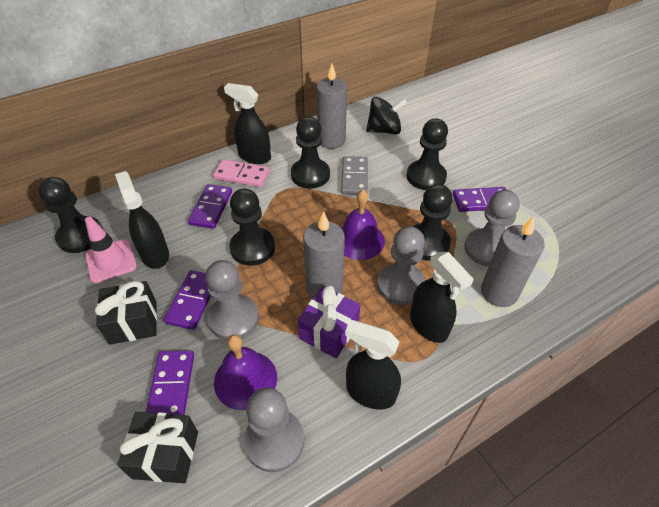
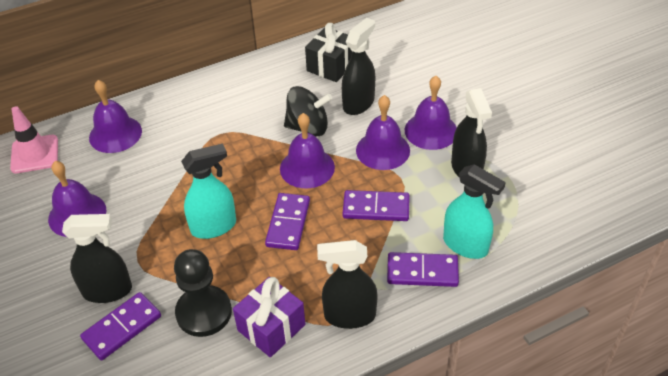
black gift: 2 -> 1
black pawn: 5 -> 1
grey candle: 3 -> 0
grey domino: 1 -> 0
grey pawn: 4 -> 0
pink domino: 1 -> 0
purple bell: 2 -> 5
turquoise spray bottle: 0 -> 2

